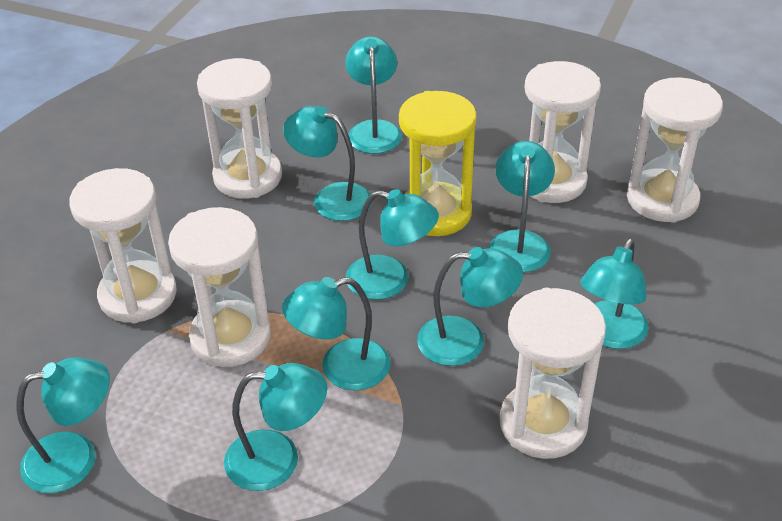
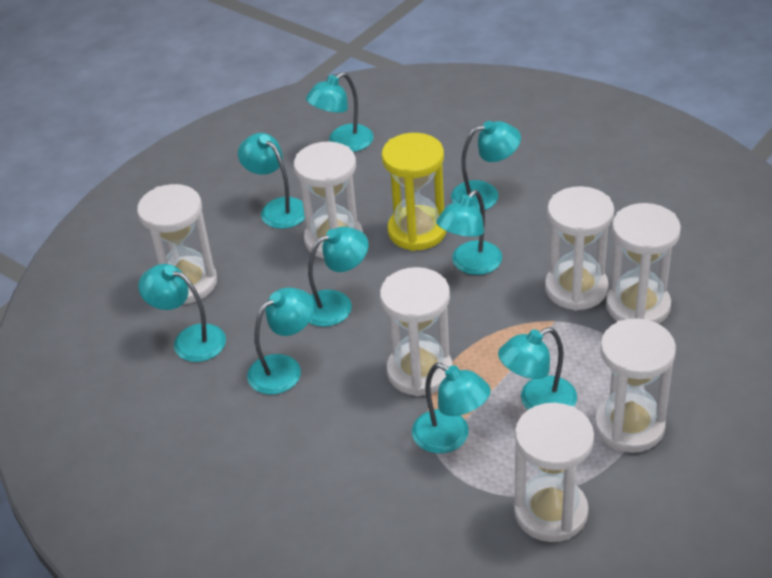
white hourglass: 6 -> 7

